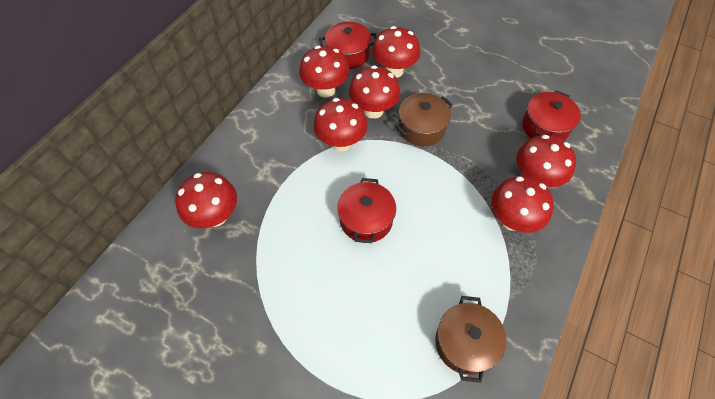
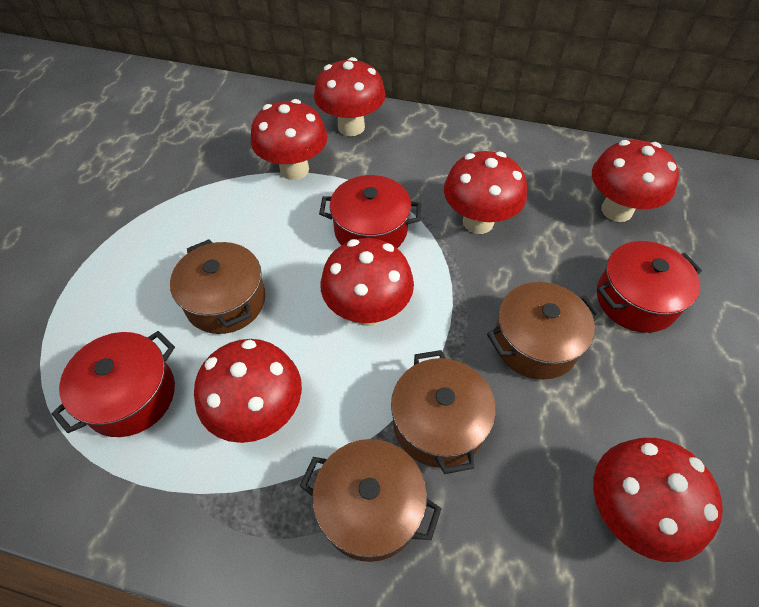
brown pot: 2 -> 4

